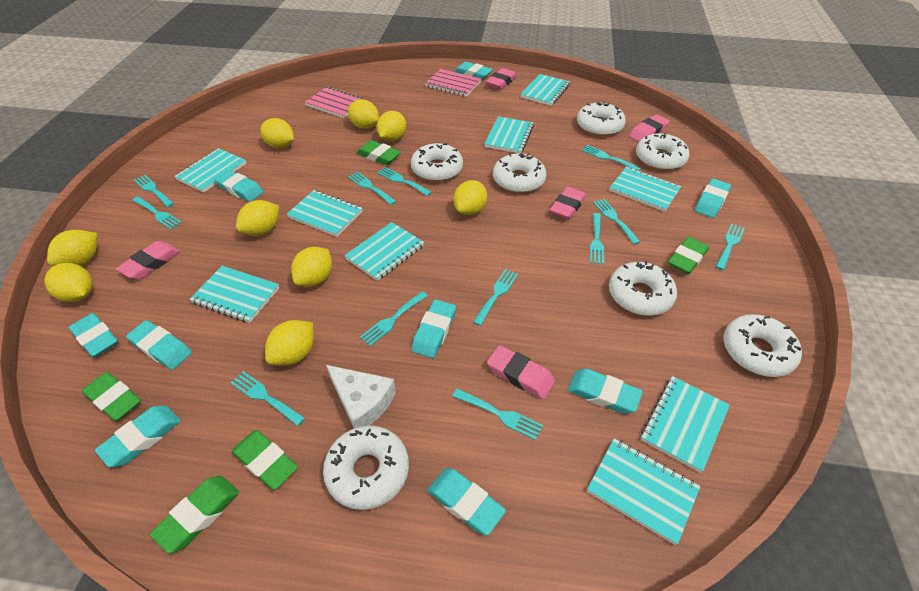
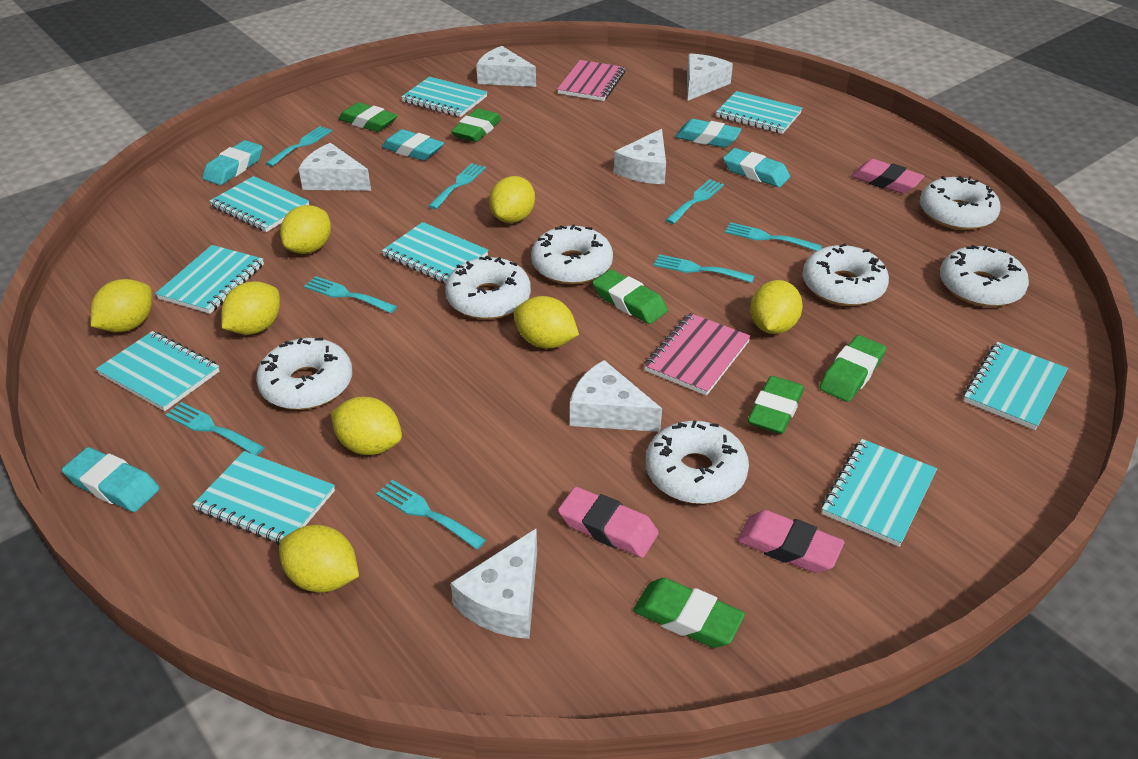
green eraser: 5 -> 6
pink eraser: 5 -> 3
turquoise eraser: 9 -> 5
turquoise fork: 12 -> 8
white cheese: 1 -> 6
yellow lemon: 9 -> 8

